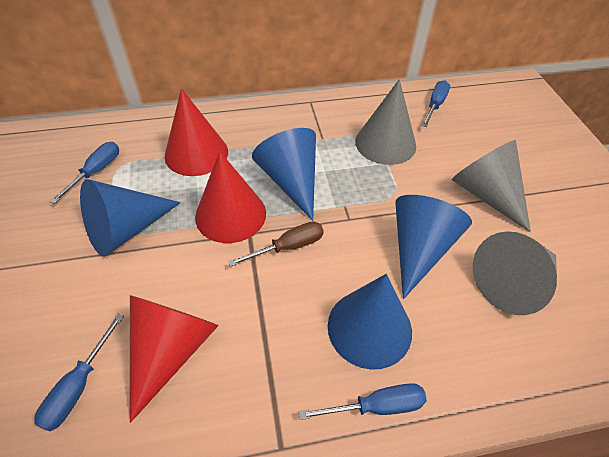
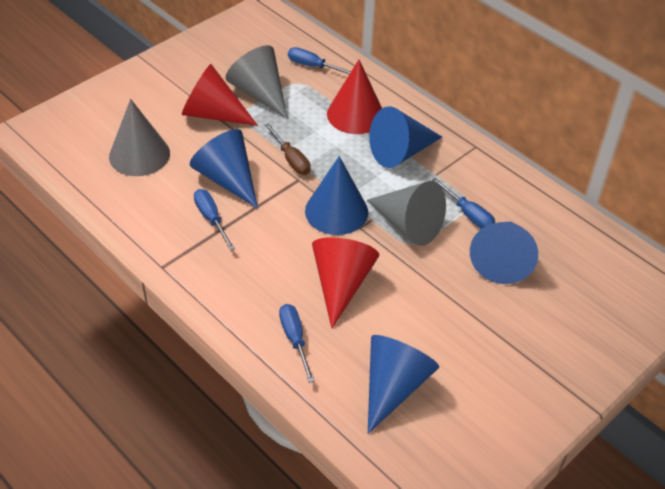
blue cone: 4 -> 5

